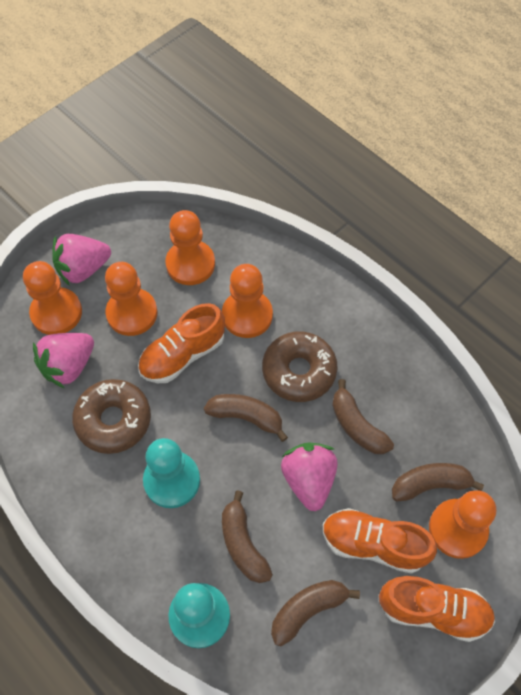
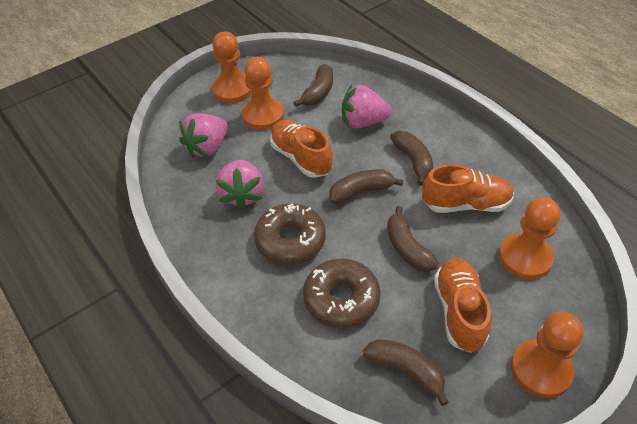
orange pawn: 5 -> 4
turquoise pawn: 2 -> 0

